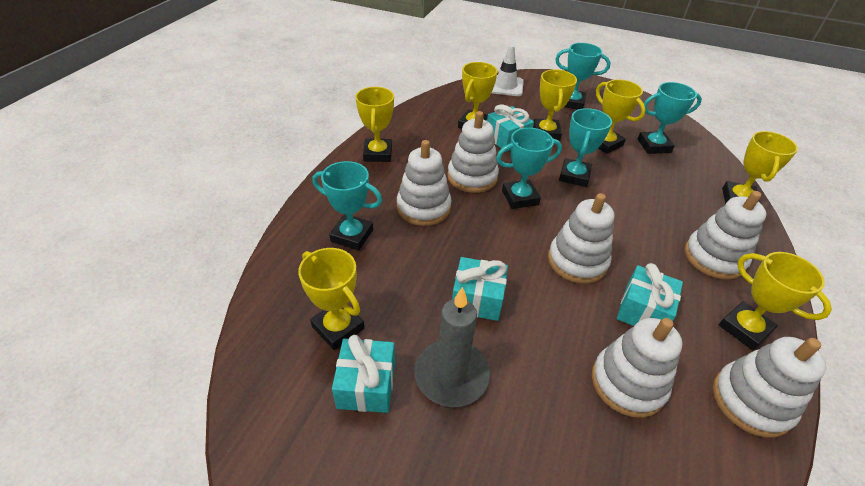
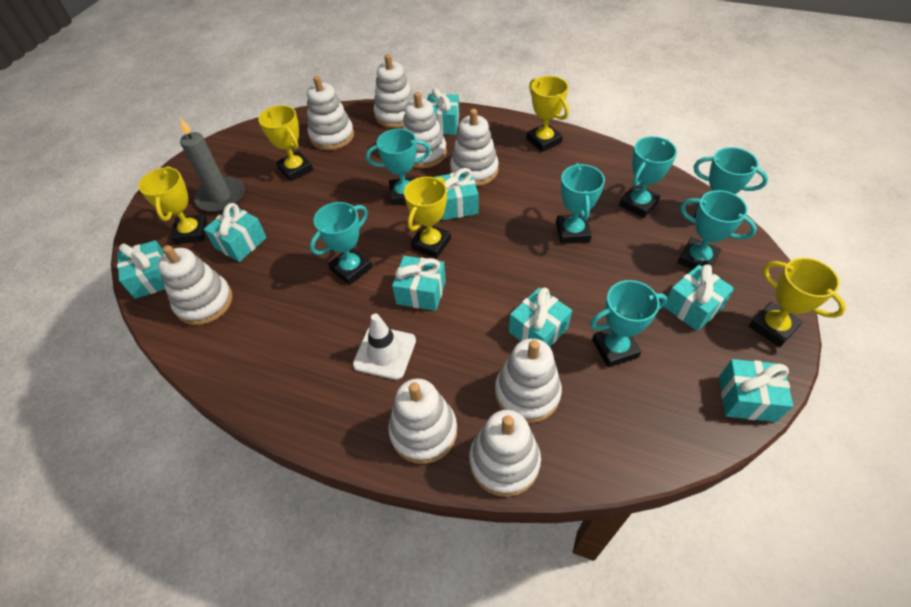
turquoise gift: 4 -> 8
turquoise trophy: 5 -> 7
white stacking toy: 6 -> 8
yellow trophy: 7 -> 5

